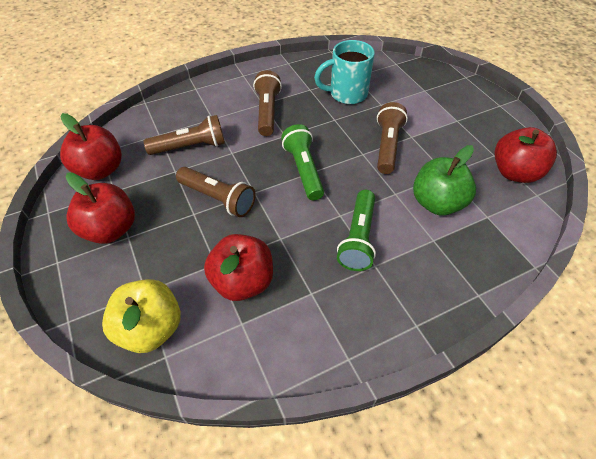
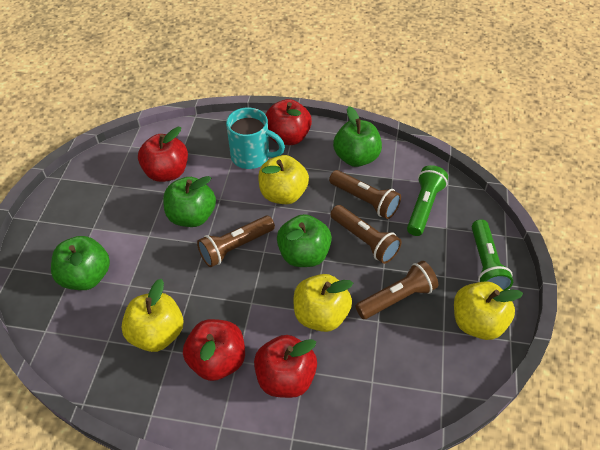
green apple: 1 -> 4
yellow apple: 1 -> 4

